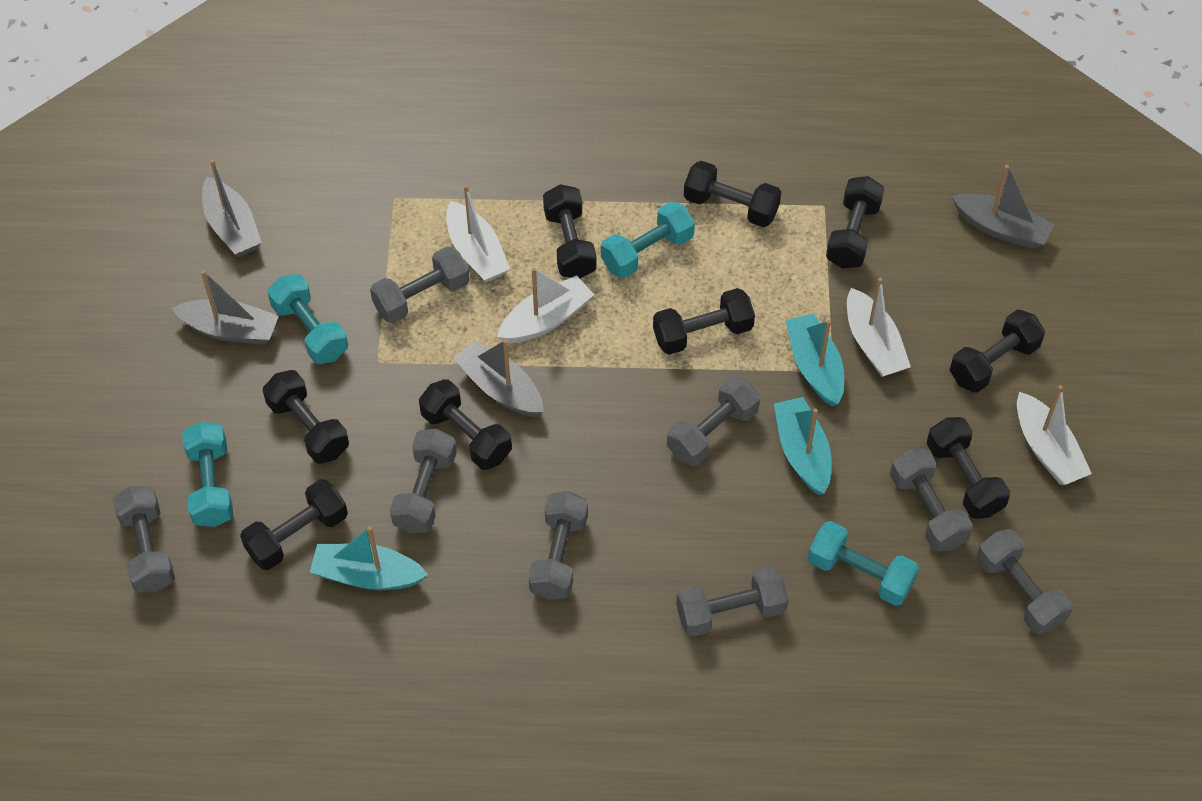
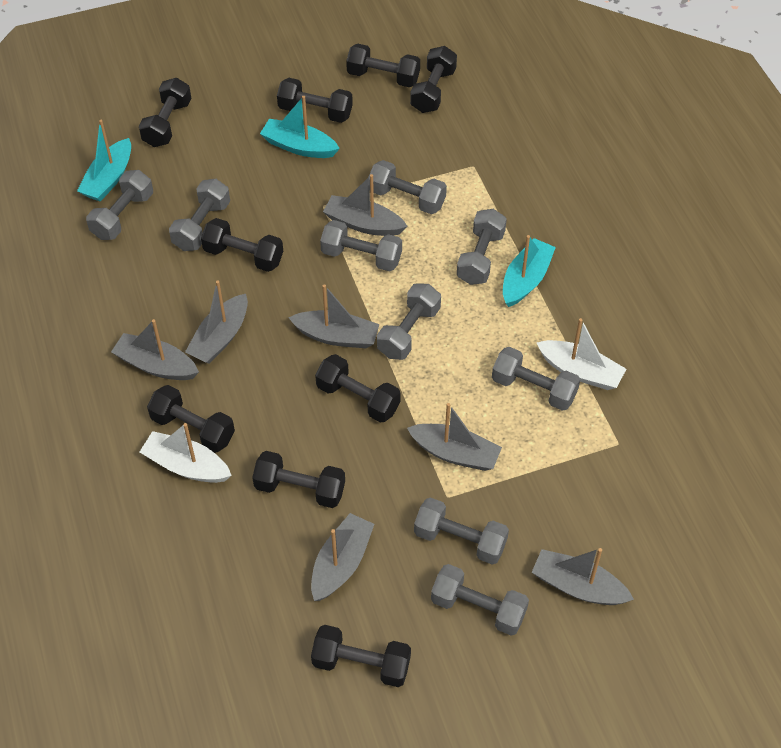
grey boat: 4 -> 7
grey dumbbell: 8 -> 9
turquoise dumbbell: 4 -> 0
white boat: 4 -> 2

